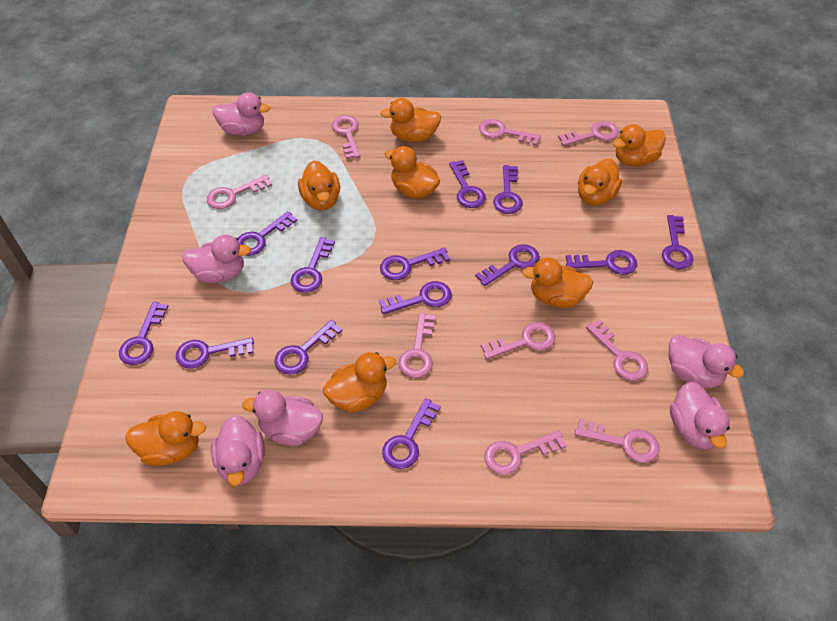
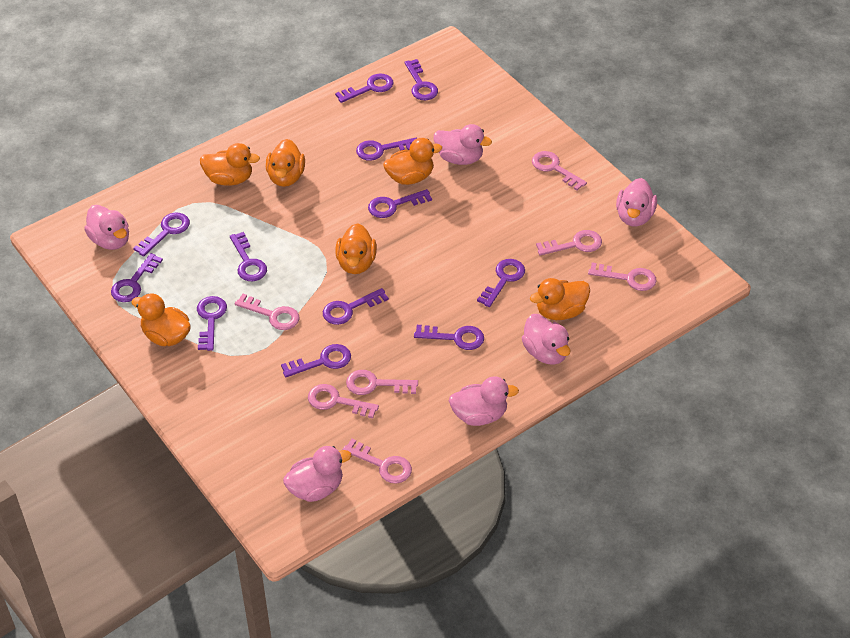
orange duck: 8 -> 6
pink key: 9 -> 7
purple key: 13 -> 12

